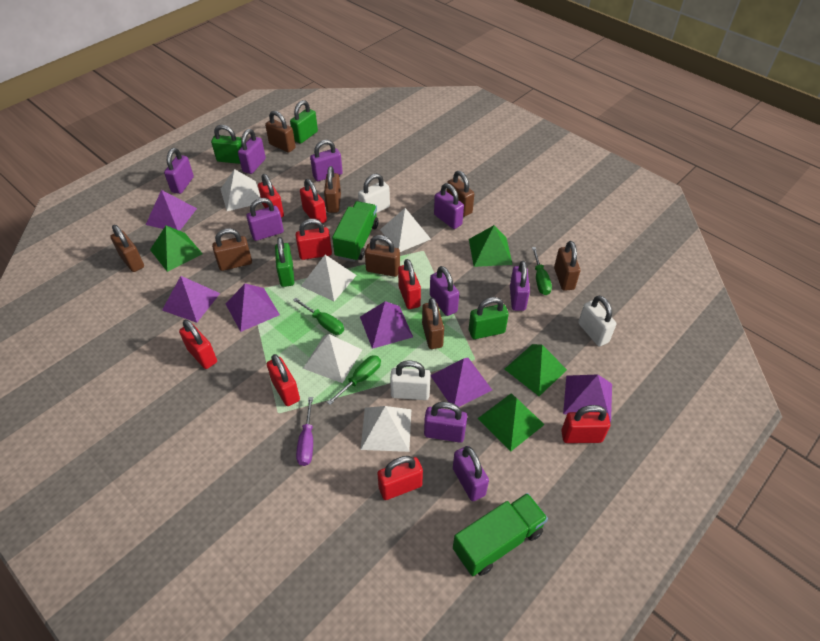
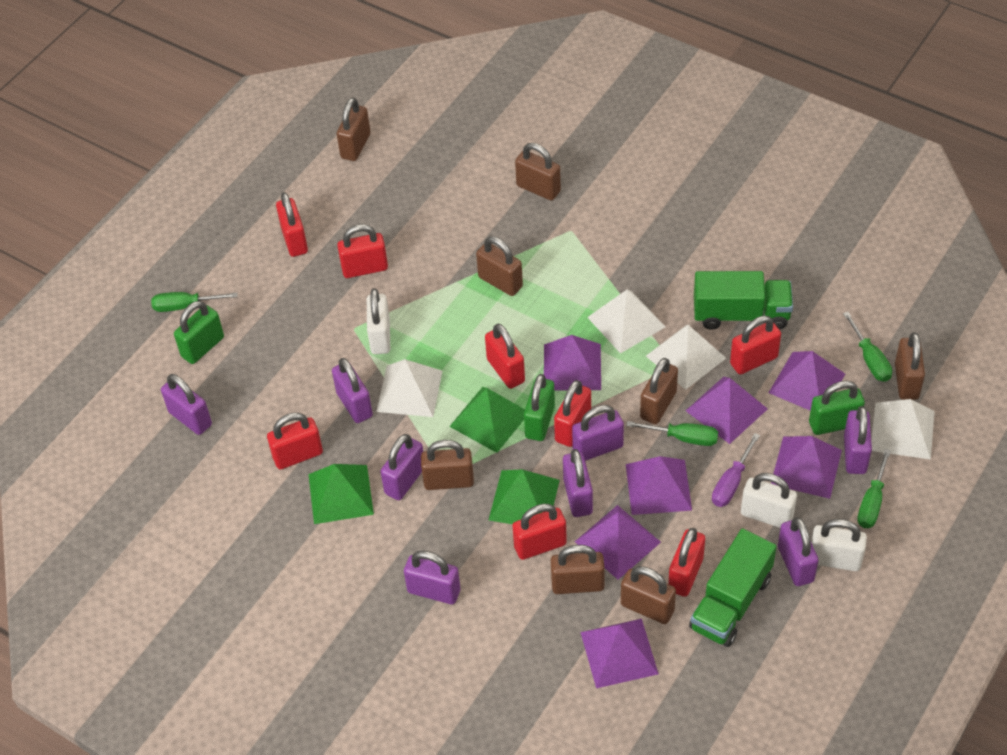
green padlock: 4 -> 3
green pyramid: 4 -> 3
green screwdriver: 3 -> 4
purple padlock: 9 -> 8
purple pyramid: 6 -> 7
white pyramid: 5 -> 4

